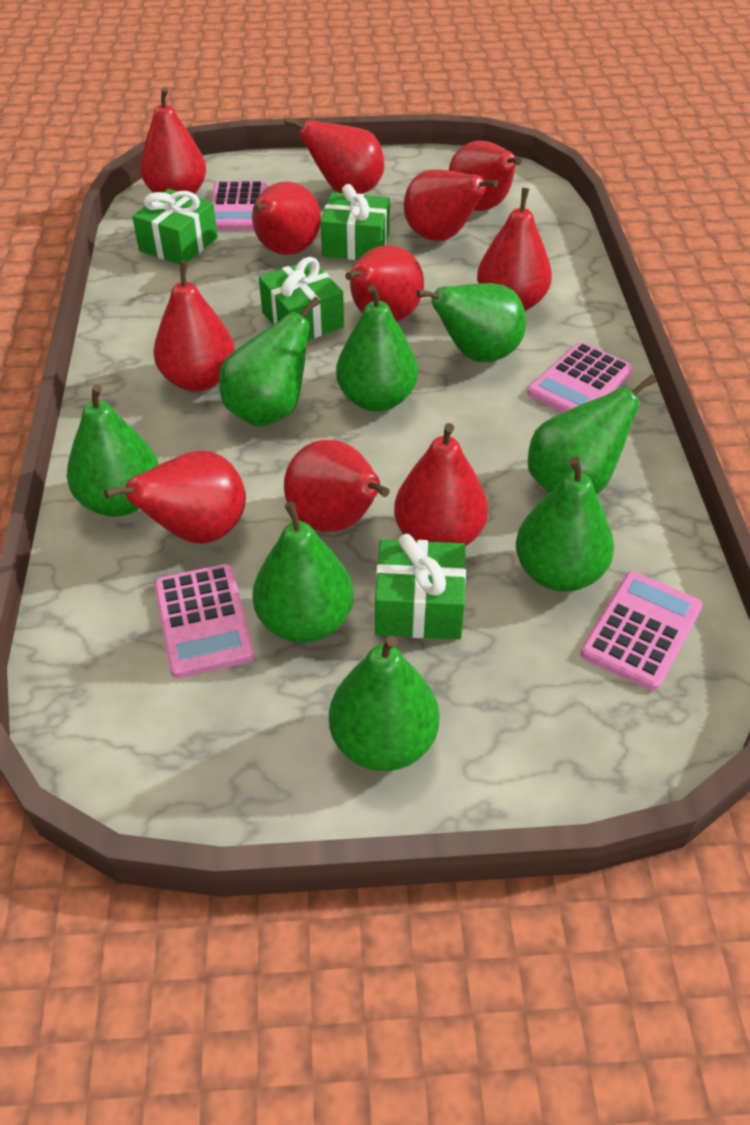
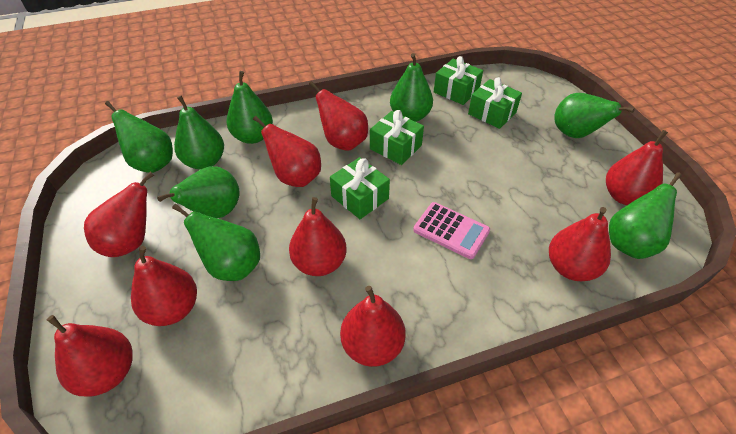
pink calculator: 4 -> 1
red pear: 11 -> 9

